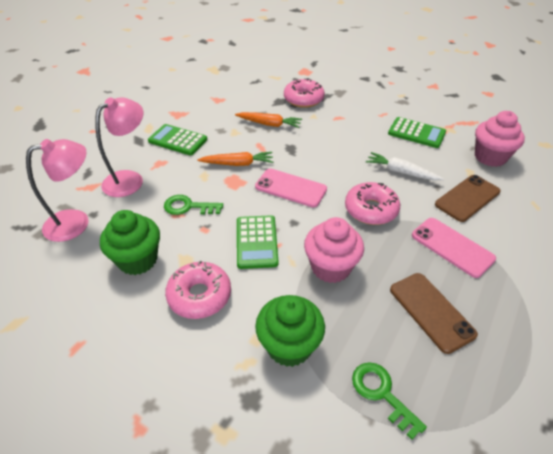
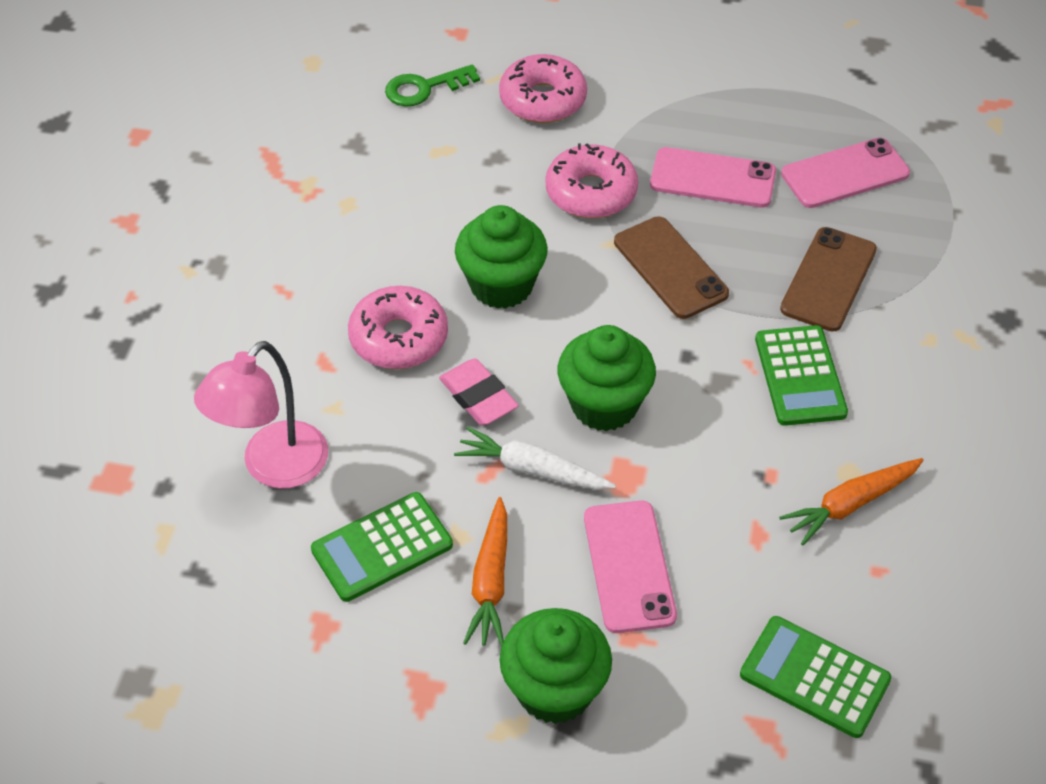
green cupcake: 2 -> 3
green key: 2 -> 1
pink cupcake: 2 -> 0
pink eraser: 0 -> 1
pink lamp: 2 -> 1
pink phone: 2 -> 3

